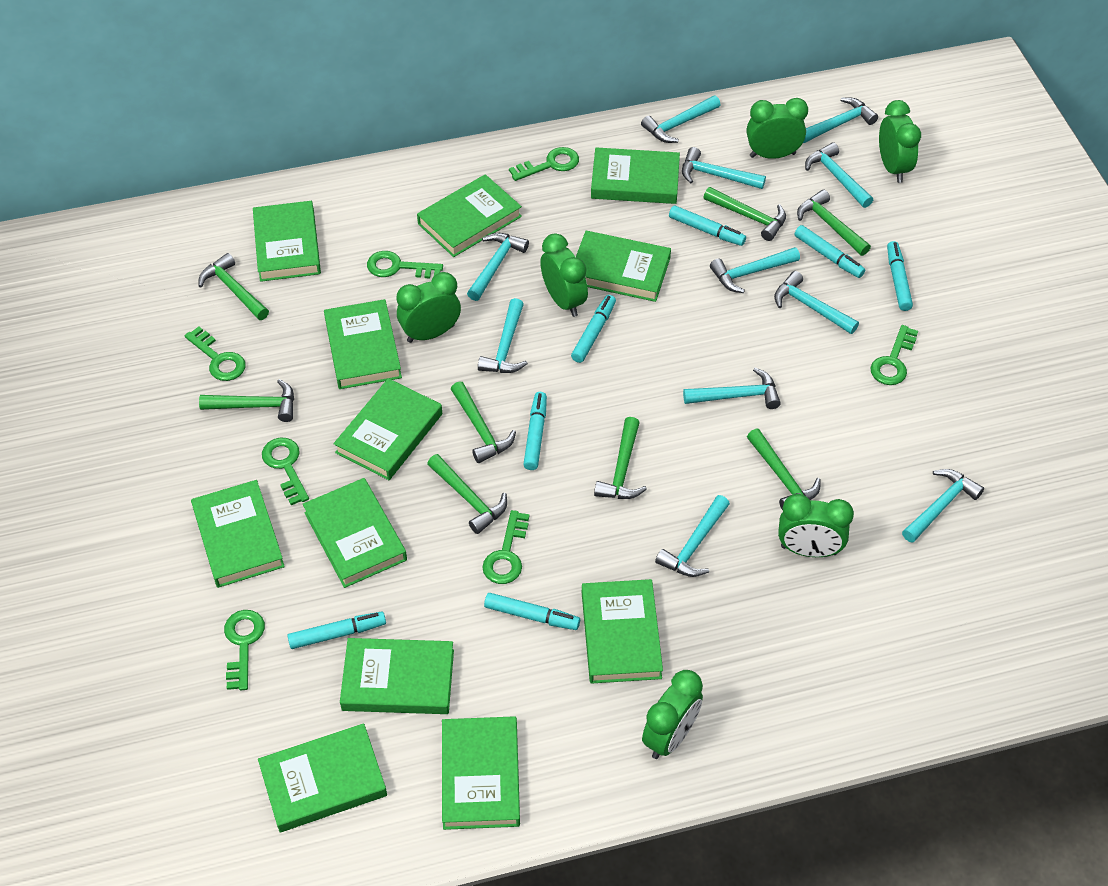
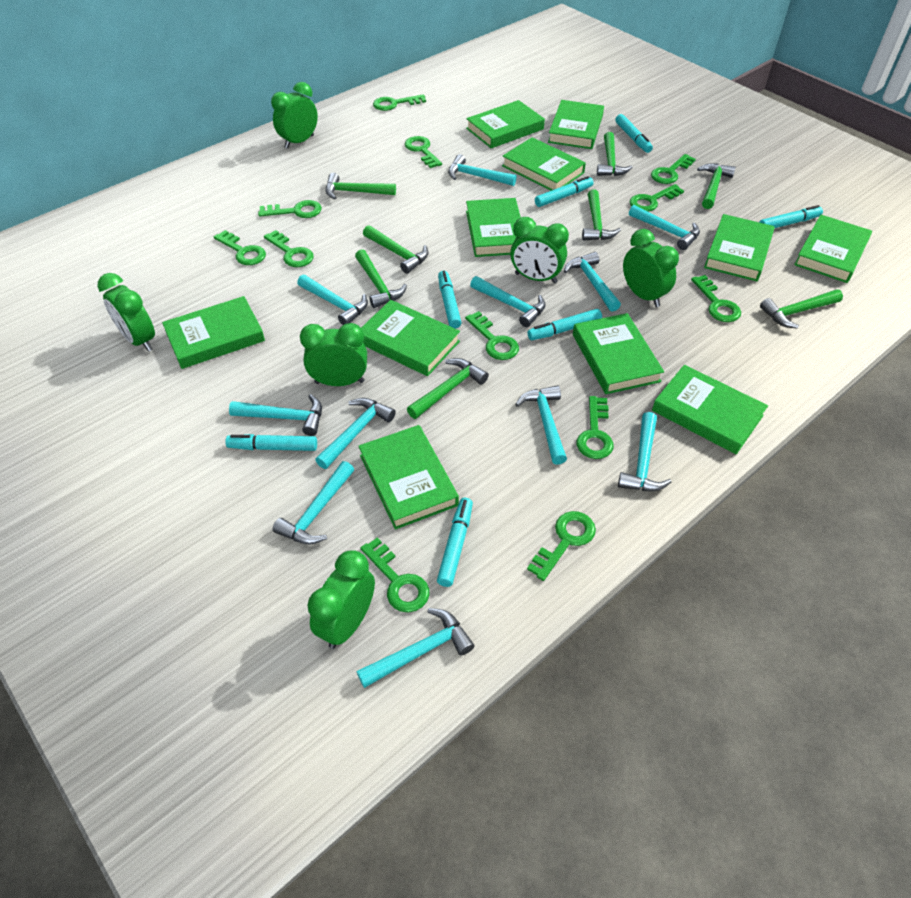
green book: 12 -> 11
green key: 7 -> 12

